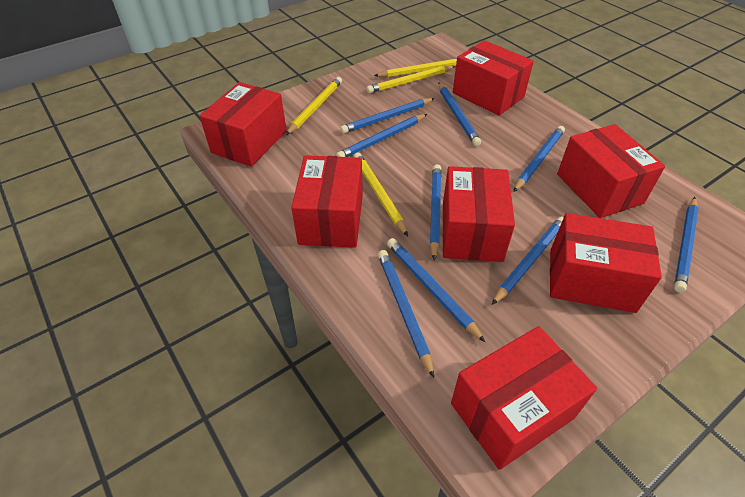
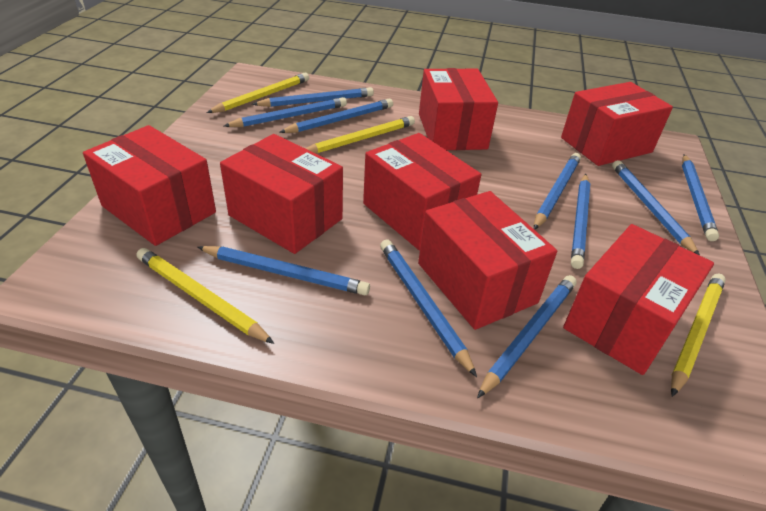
blue pencil: 9 -> 10

